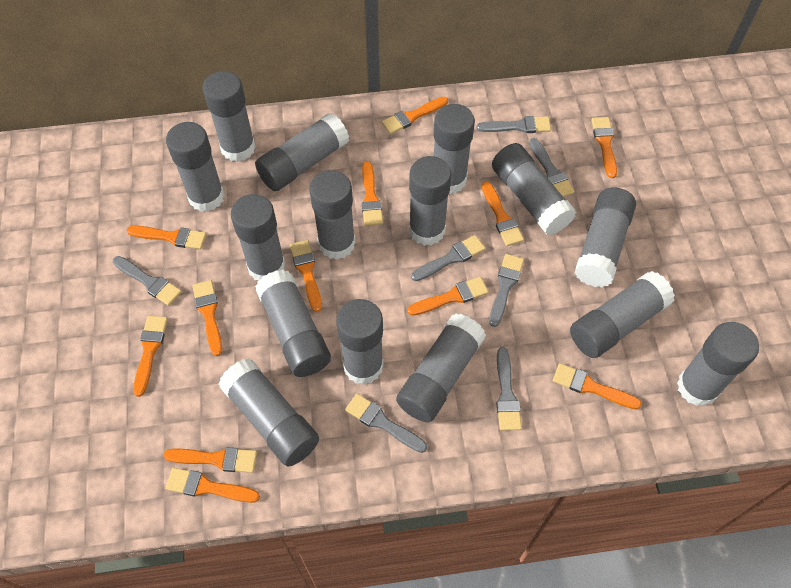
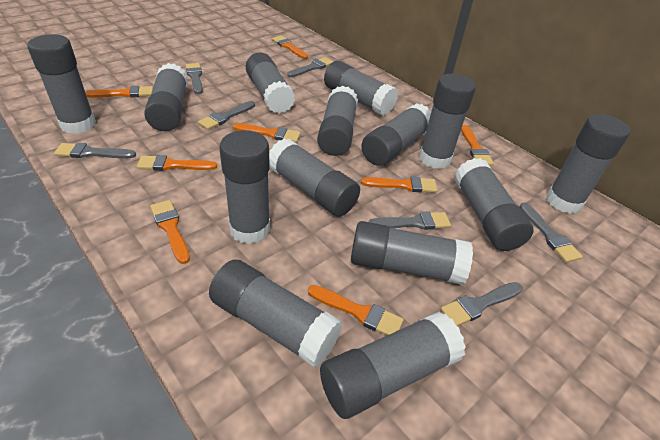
grey glue stick: 15 -> 14
orange brush: 12 -> 8

